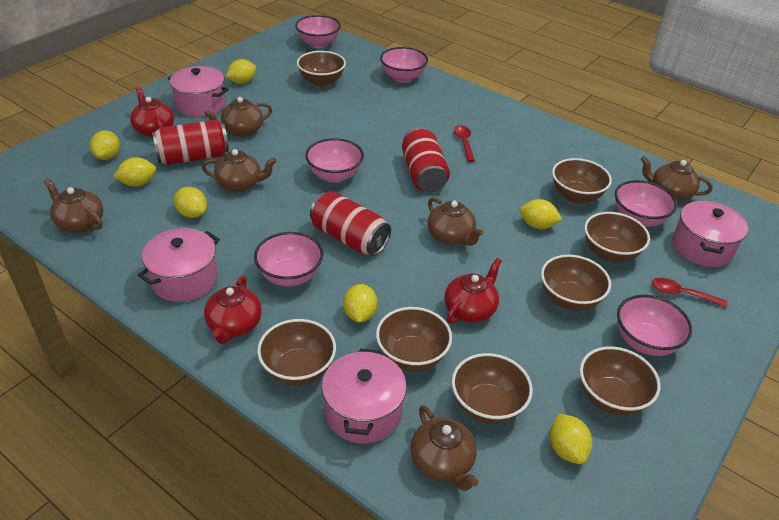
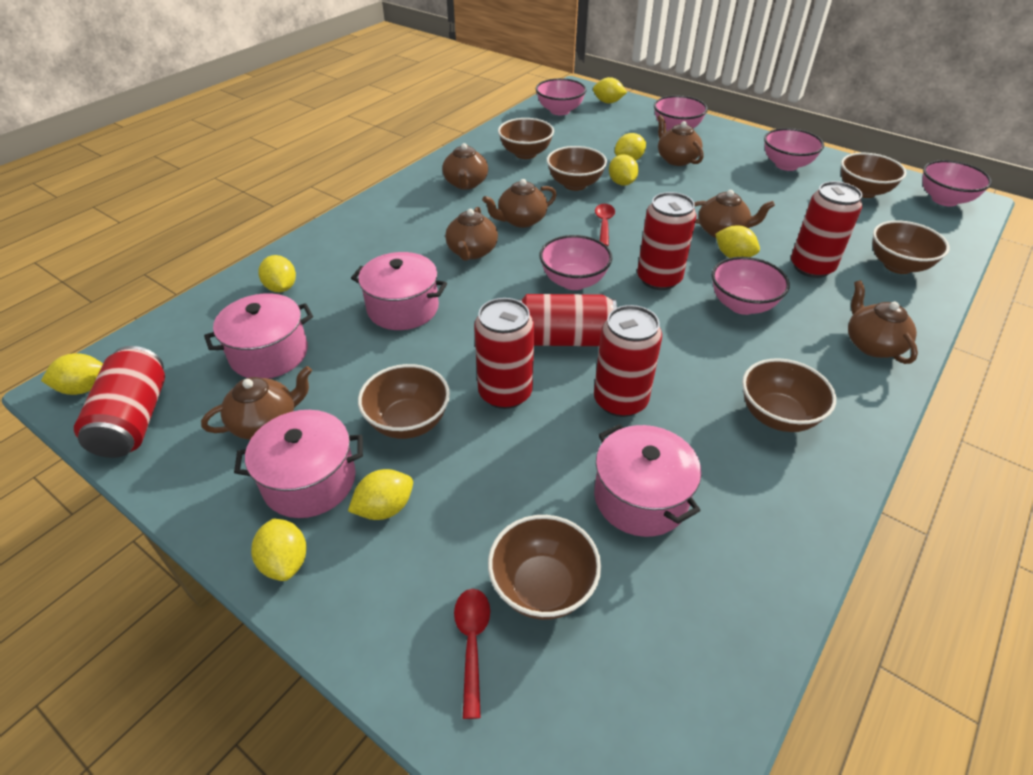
brown bowl: 8 -> 7
brown teapot: 6 -> 7
red can: 3 -> 6
red teapot: 3 -> 0
yellow lemon: 7 -> 8

